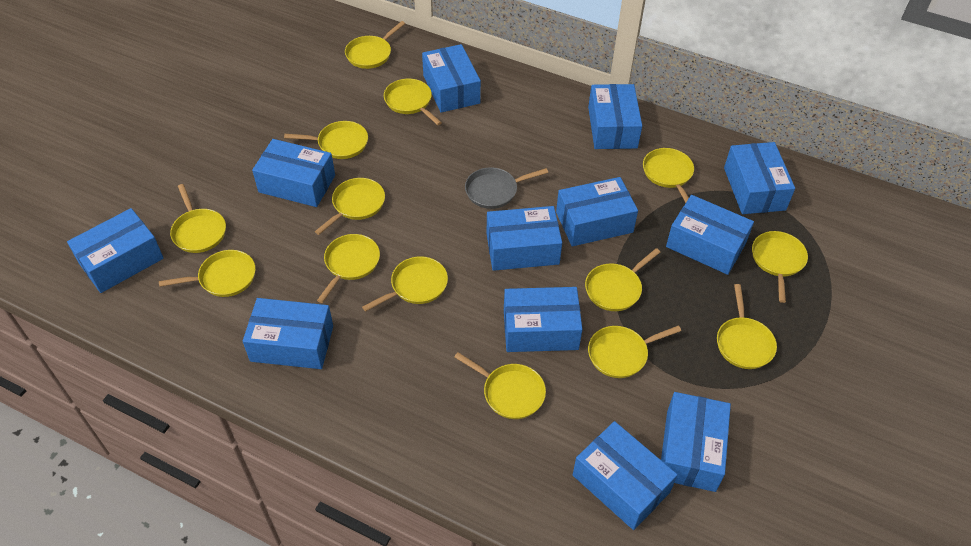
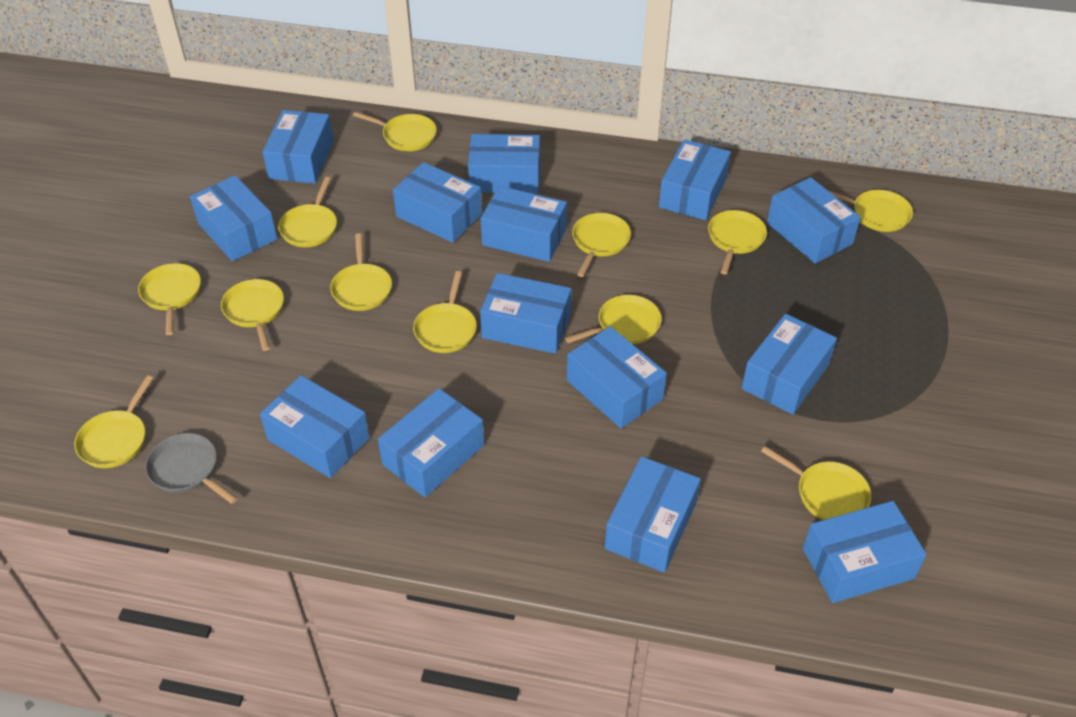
blue box: 12 -> 14
yellow pan: 14 -> 12

